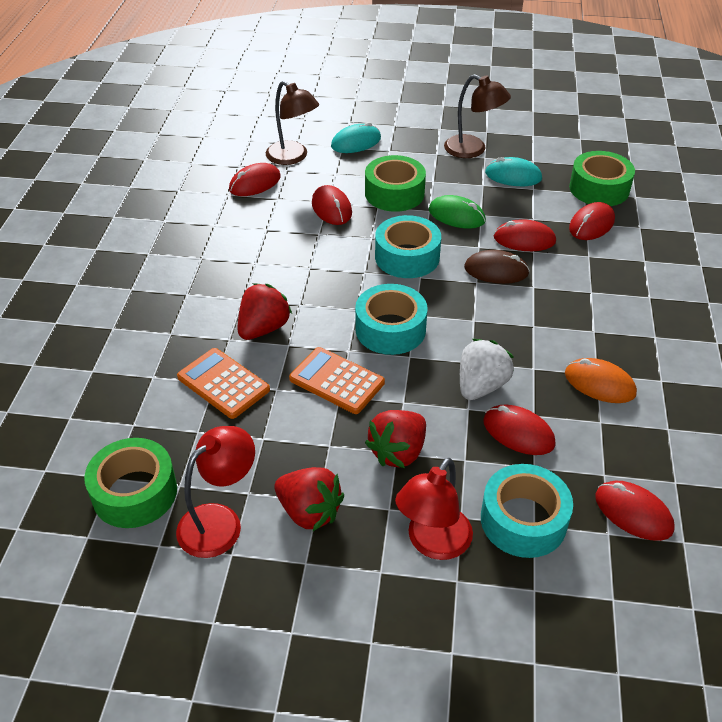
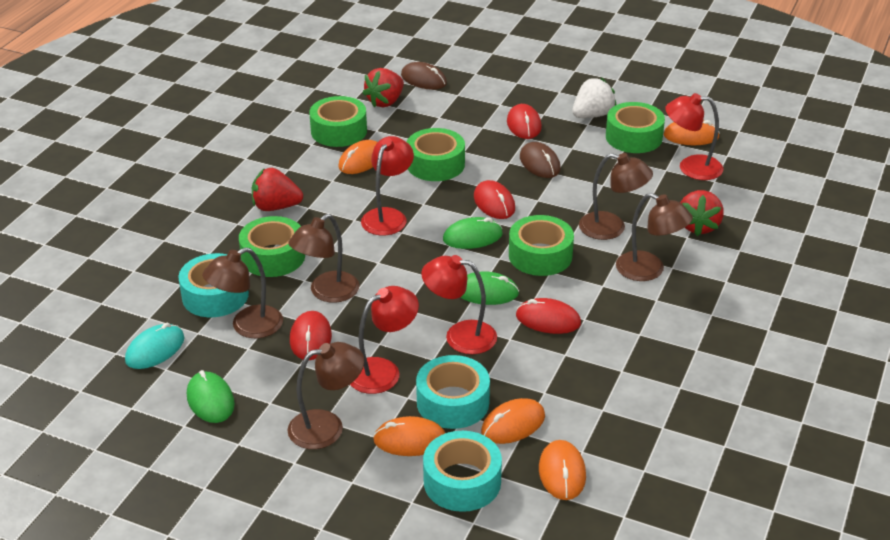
brown lamp: 2 -> 5
brown mouse: 1 -> 2
green mouse: 1 -> 3
green tape: 3 -> 5
orange calculator: 2 -> 0
orange mouse: 1 -> 5
red lamp: 2 -> 4
red mouse: 6 -> 4
turquoise mouse: 2 -> 1

